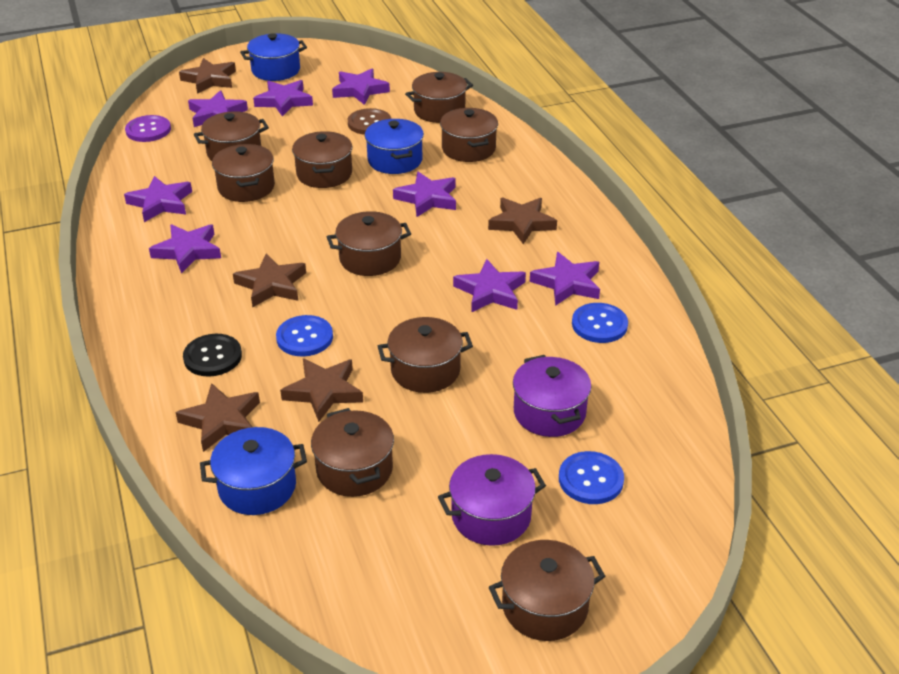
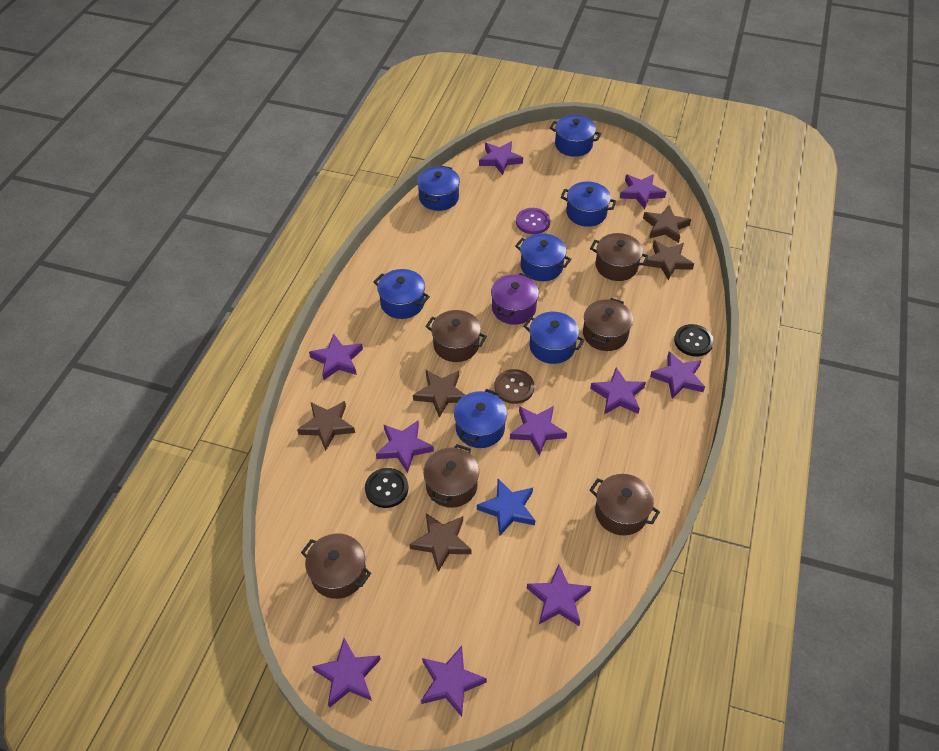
black button: 1 -> 2
blue button: 3 -> 0
blue pot: 3 -> 7
blue star: 0 -> 1
brown pot: 9 -> 6
purple pot: 2 -> 1
purple star: 8 -> 10

